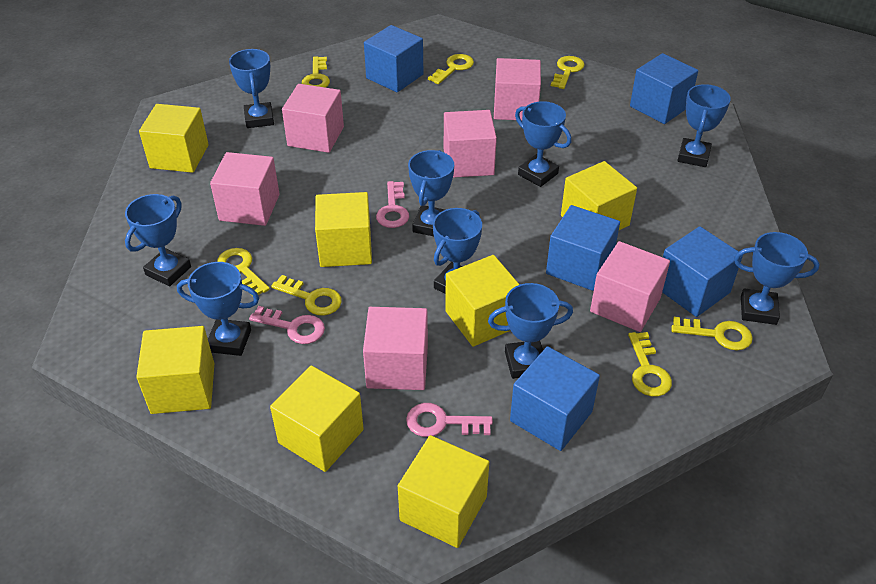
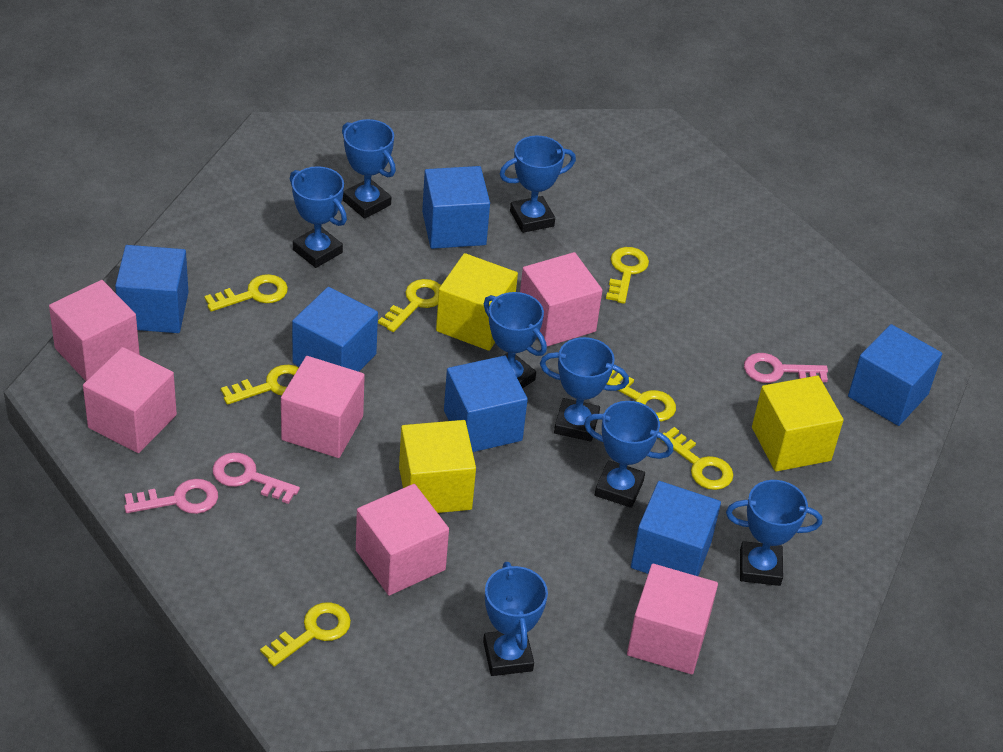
blue cube: 5 -> 6
blue trophy: 9 -> 8
yellow cube: 7 -> 3

